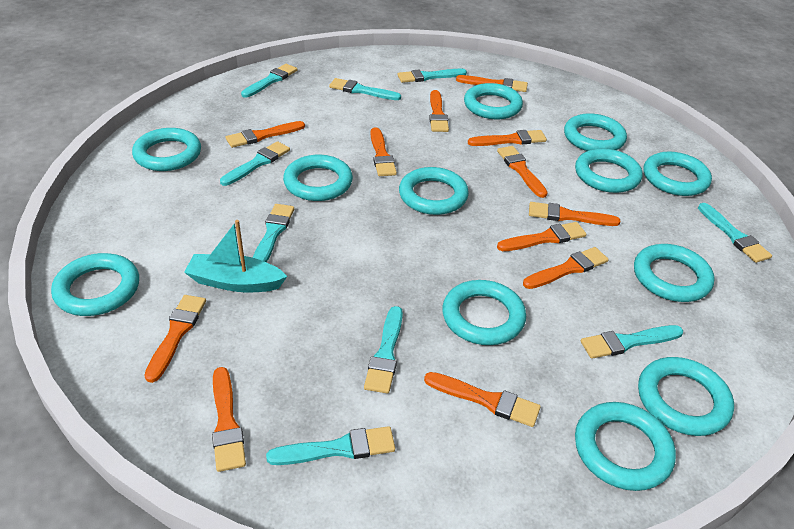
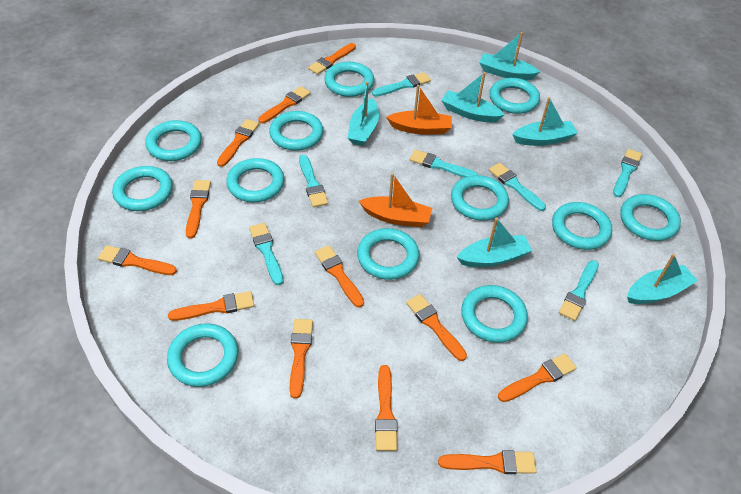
orange boat: 0 -> 2
turquoise boat: 1 -> 6
turquoise brush: 9 -> 7

